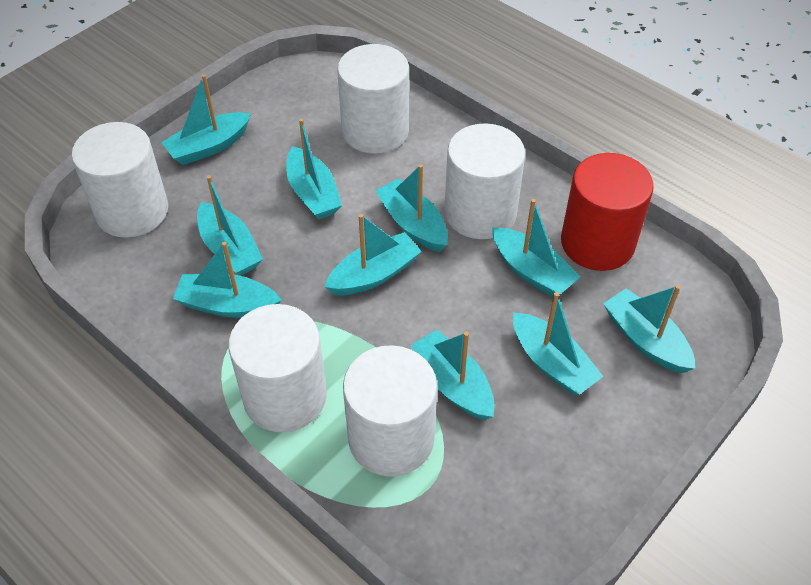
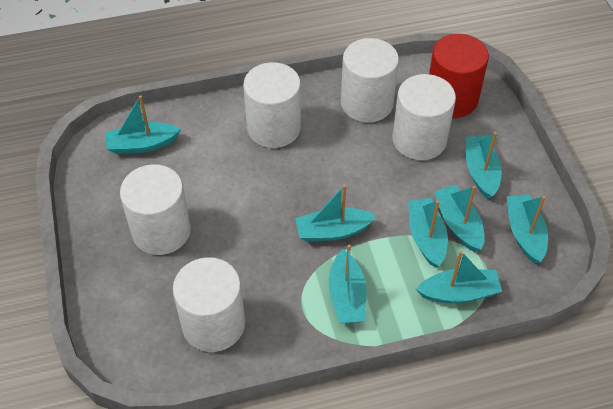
turquoise boat: 10 -> 8

